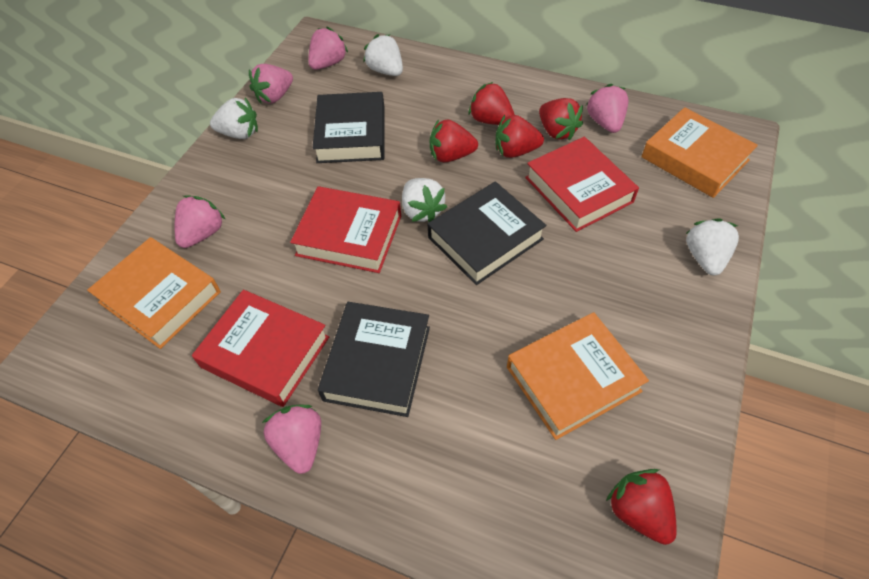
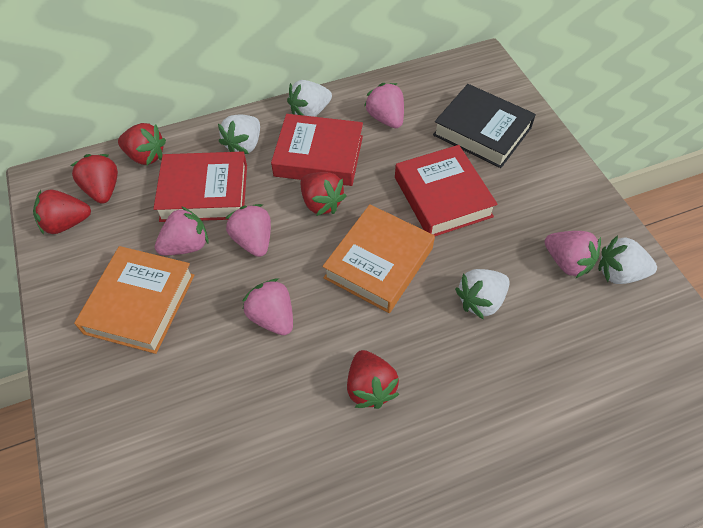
black book: 3 -> 1
orange book: 3 -> 2

